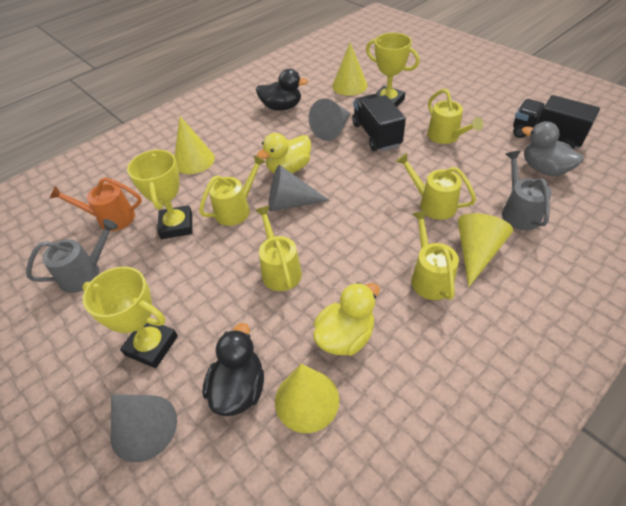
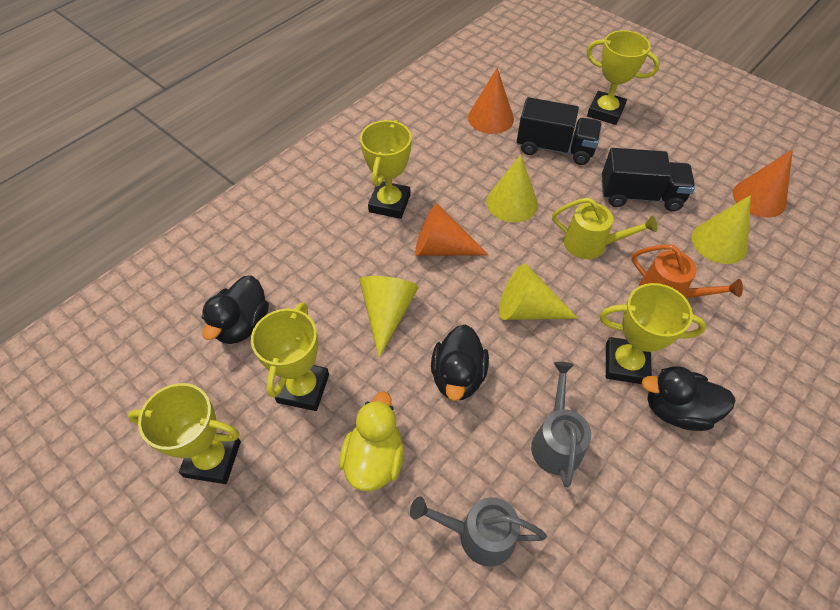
black duck: 2 -> 3
grey cone: 3 -> 0
grey duck: 1 -> 0
orange cone: 0 -> 3
yellow duck: 2 -> 1
yellow trophy: 3 -> 5
yellow watering can: 5 -> 1

